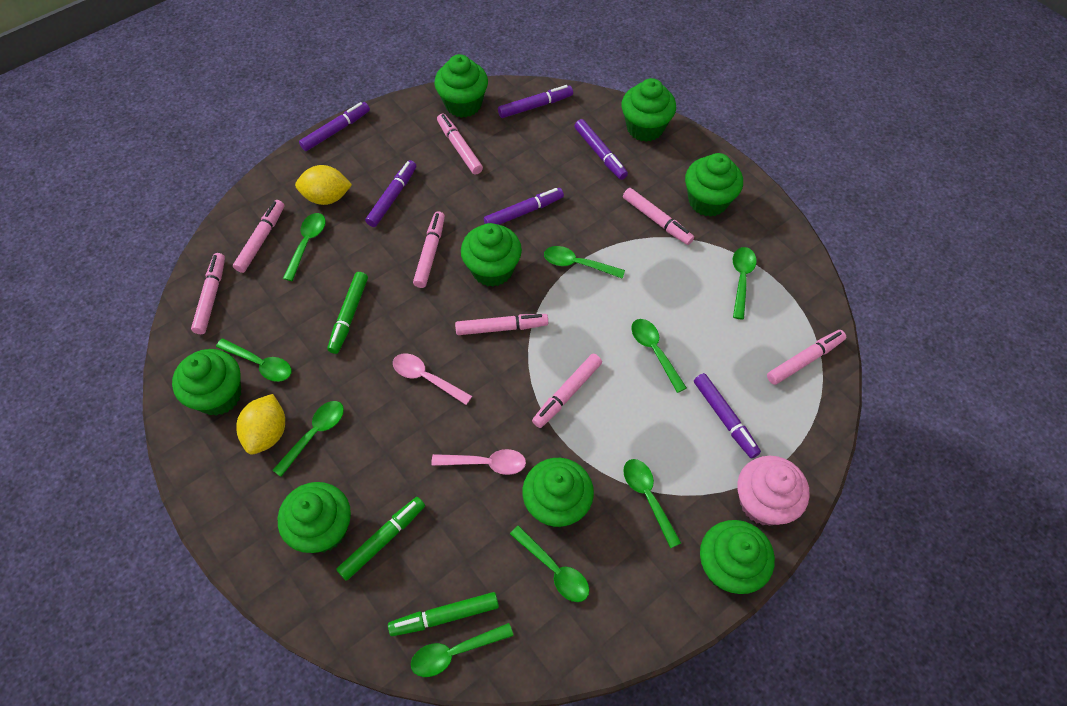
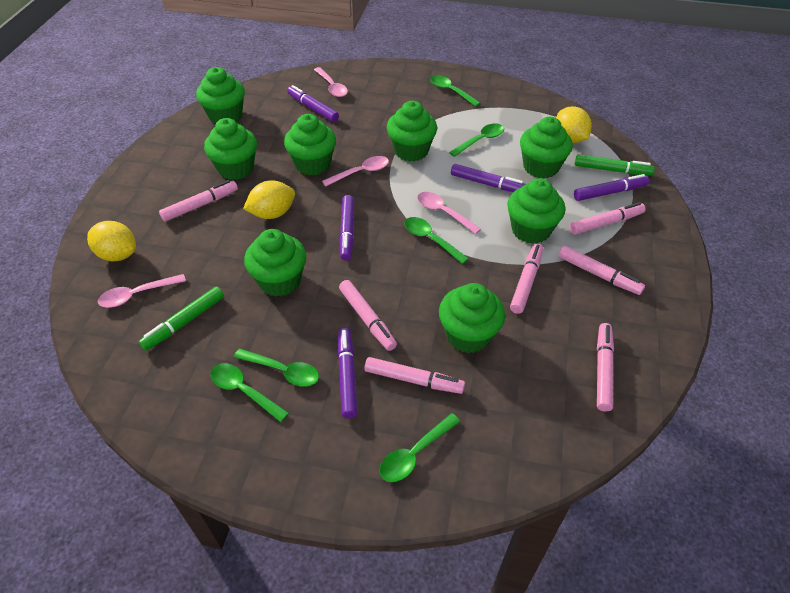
green marker: 3 -> 2
green spoon: 9 -> 6
pink cupcake: 1 -> 0
pink marker: 8 -> 7
pink spoon: 2 -> 4
purple marker: 6 -> 5
yellow lemon: 2 -> 3

